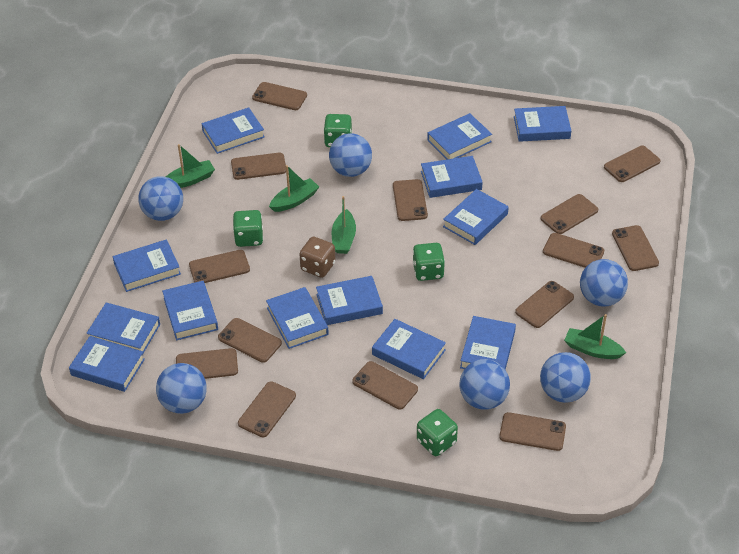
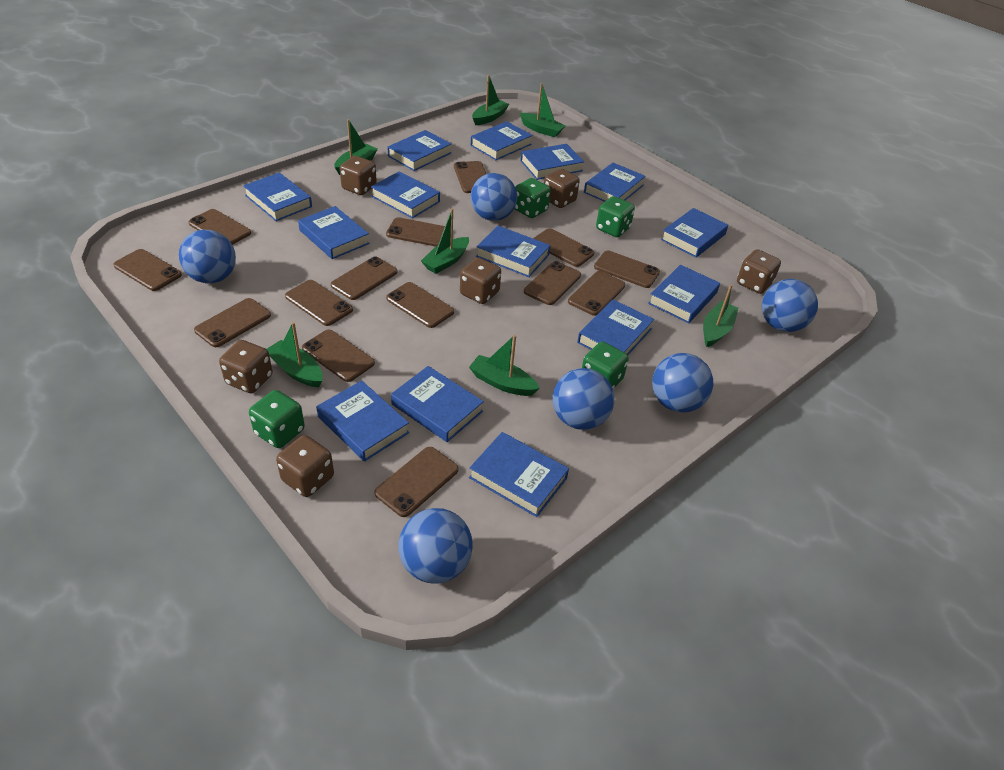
blue book: 13 -> 14
brown dice: 1 -> 6
green boat: 4 -> 7

